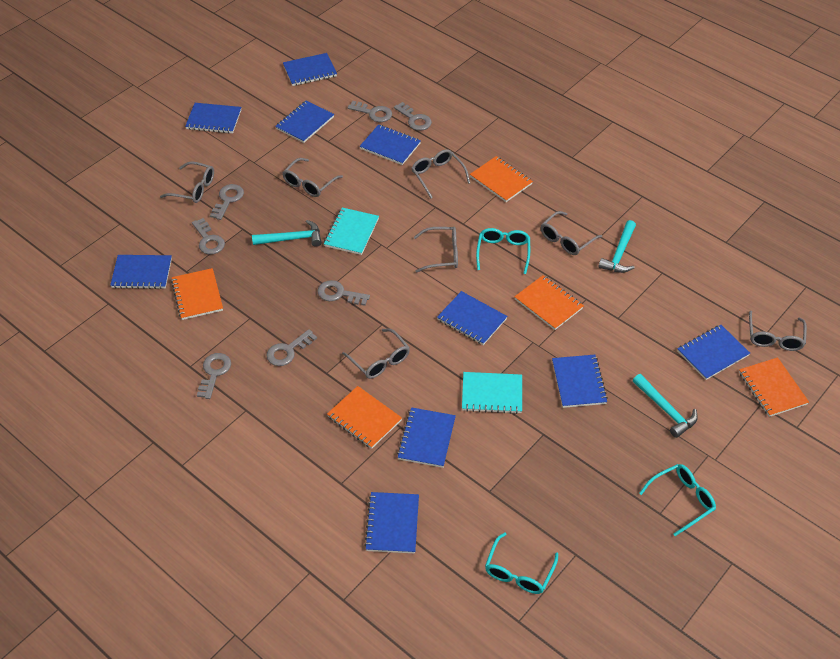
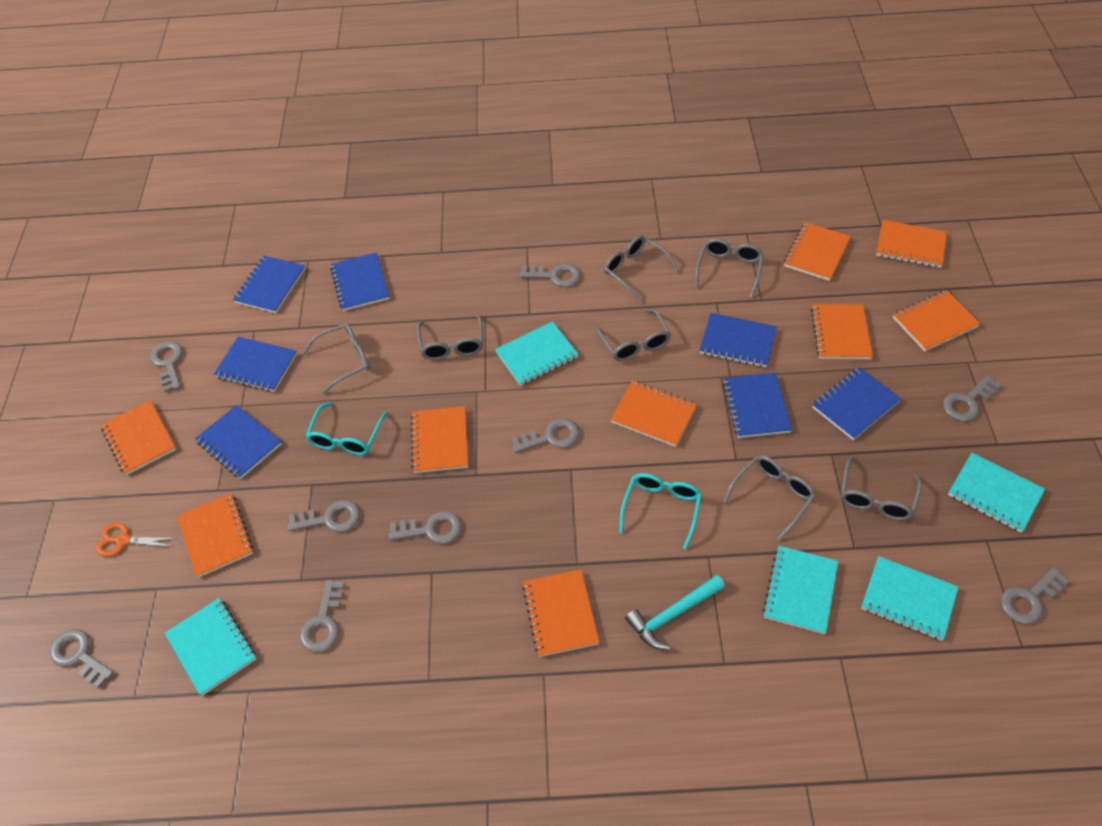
blue notebook: 10 -> 7
grey key: 7 -> 9
orange notebook: 5 -> 9
orange scissors: 0 -> 1
turquoise glasses: 3 -> 2
turquoise hammer: 3 -> 1
turquoise notebook: 2 -> 5

